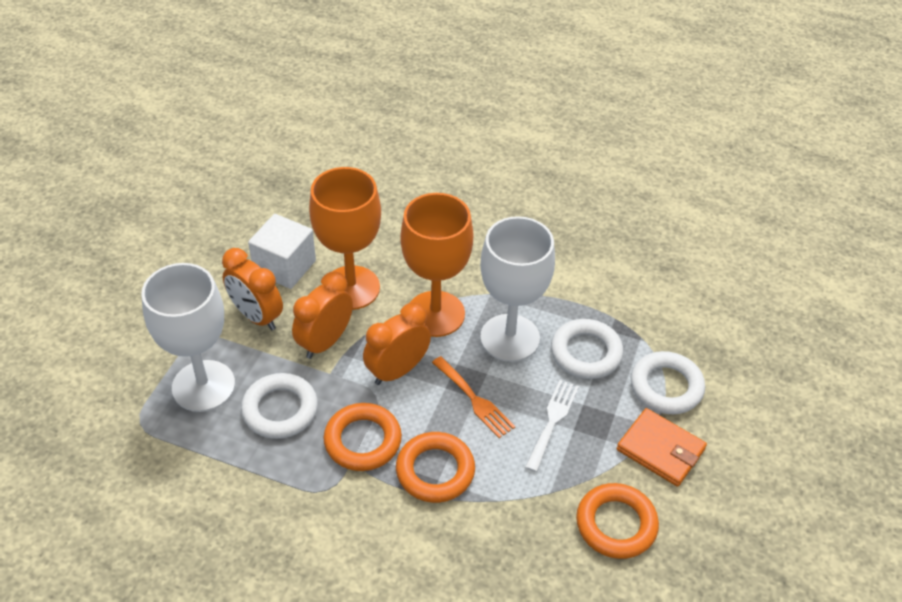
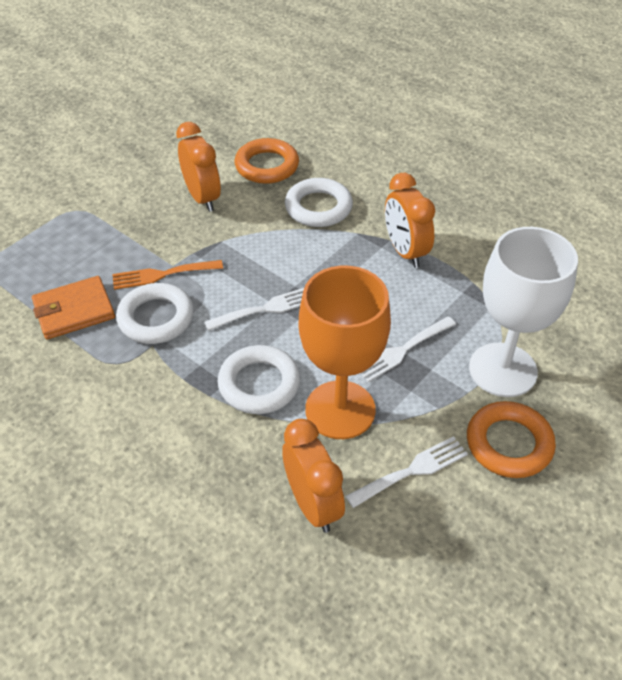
orange goblet: 2 -> 1
orange ring: 3 -> 2
white cube: 1 -> 0
white fork: 1 -> 3
white goblet: 2 -> 1

